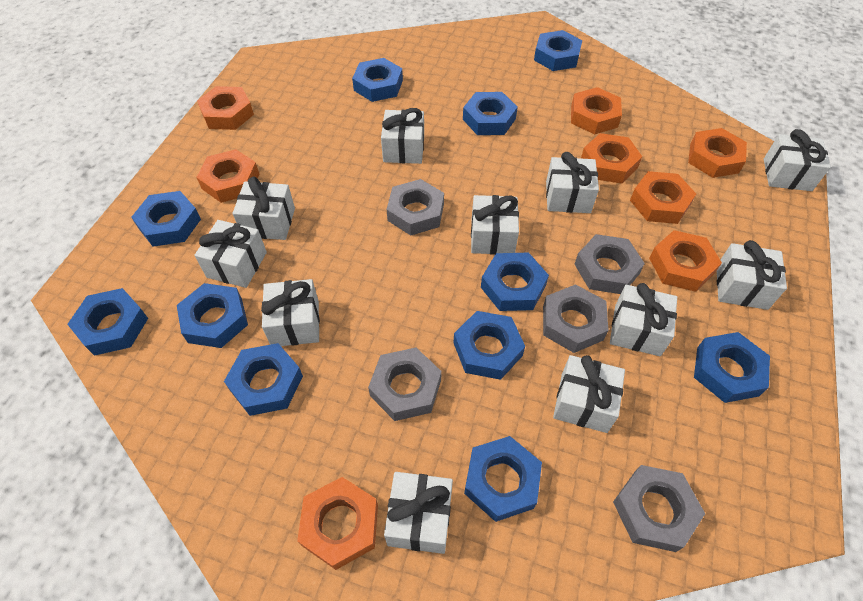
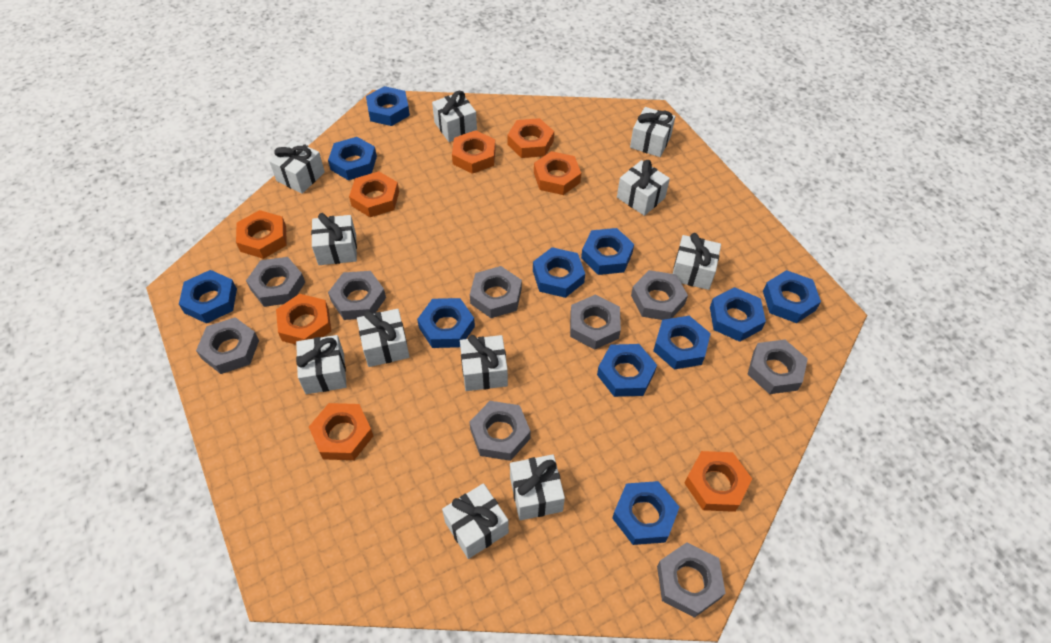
grey nut: 5 -> 9

